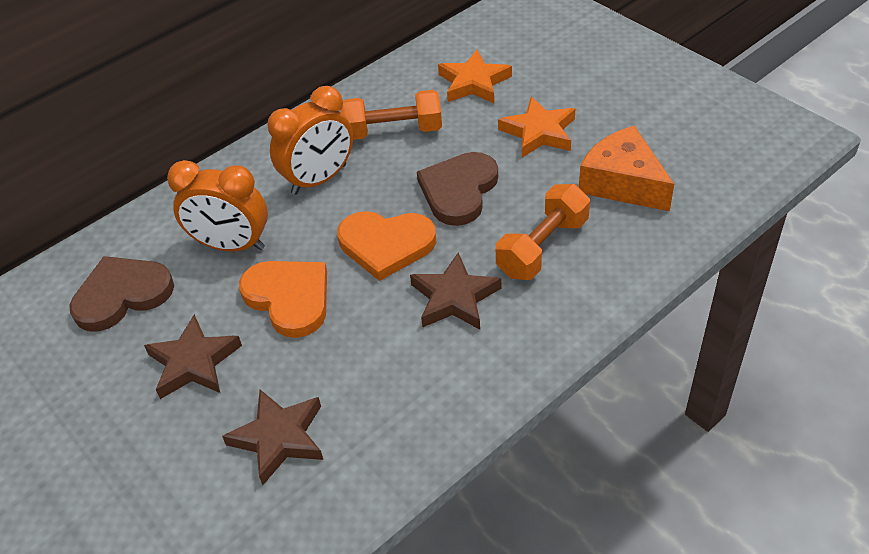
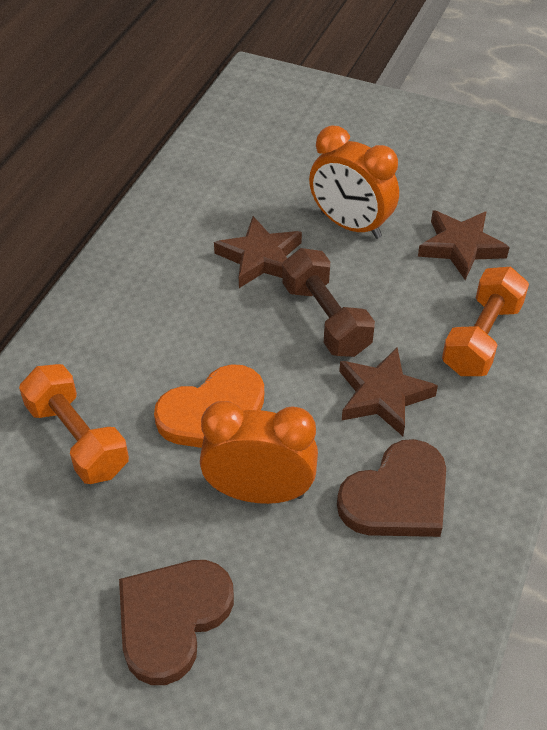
brown dumbbell: 0 -> 1
orange cheese: 1 -> 0
orange heart: 2 -> 1
orange star: 2 -> 0

